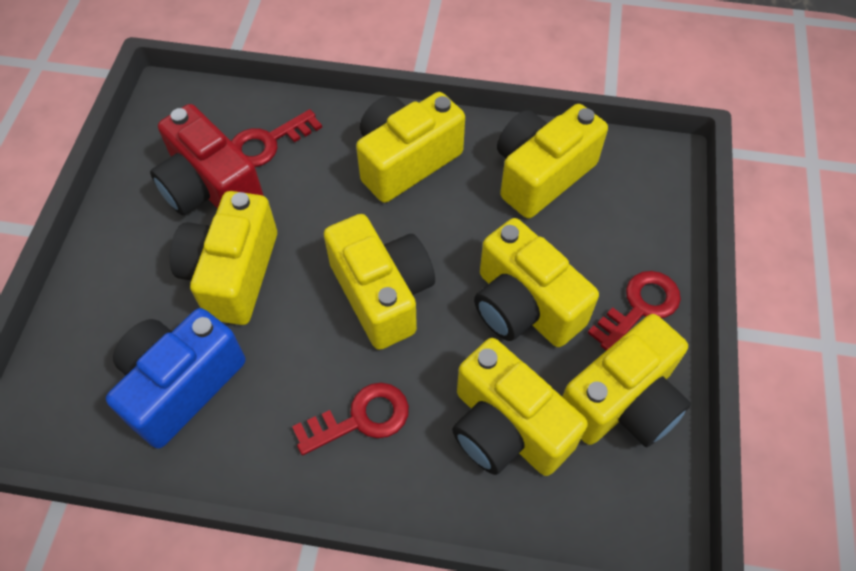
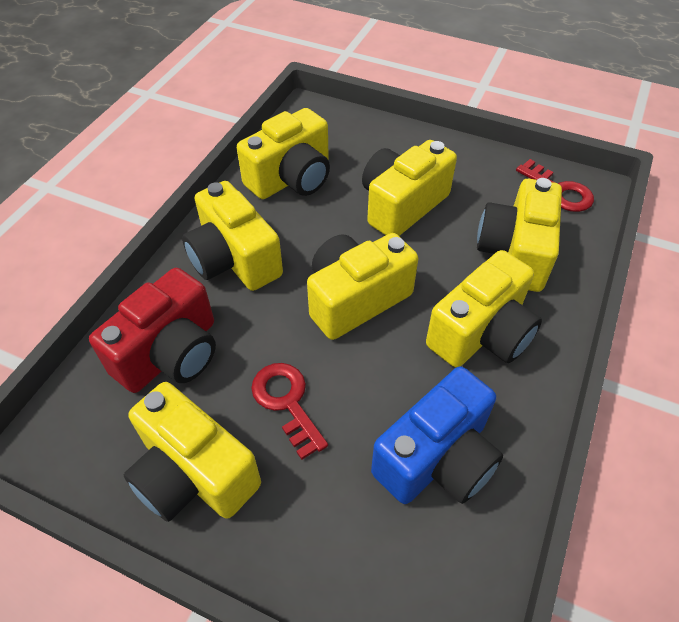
red key: 3 -> 2

